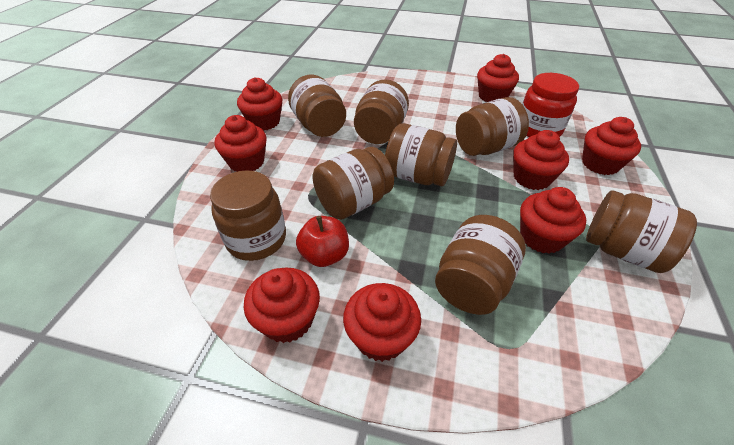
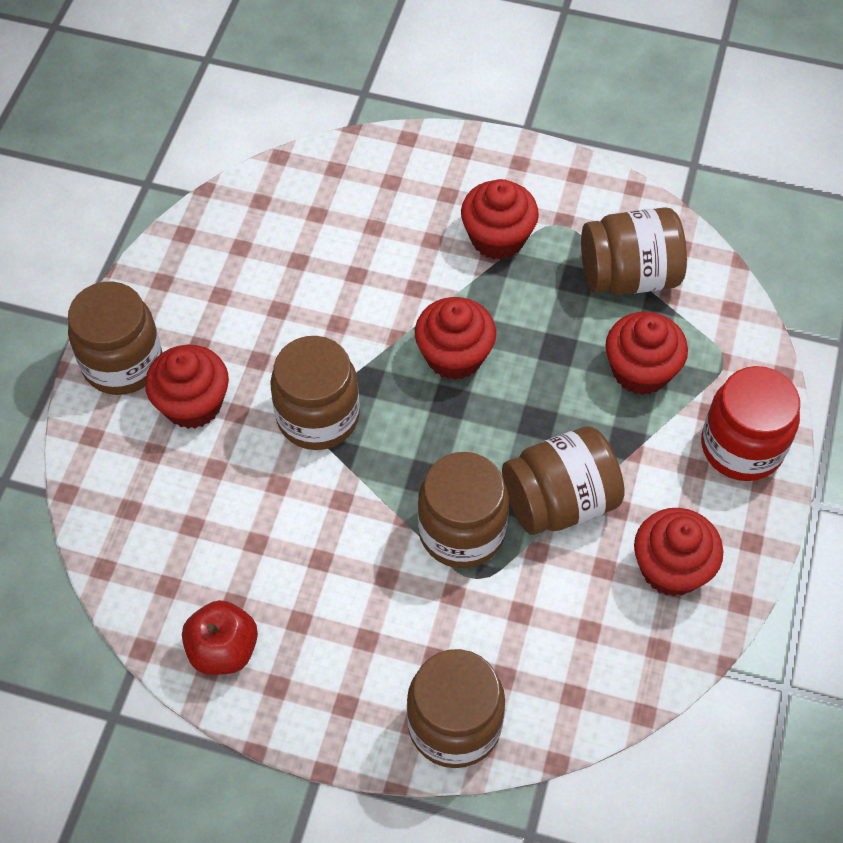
brown jar: 8 -> 6
red cupcake: 8 -> 5

